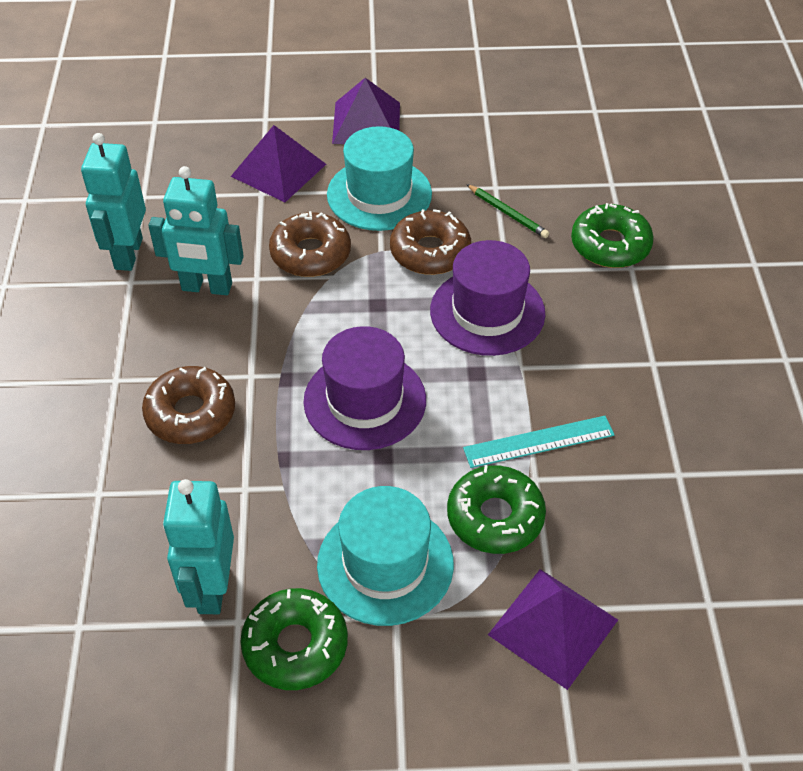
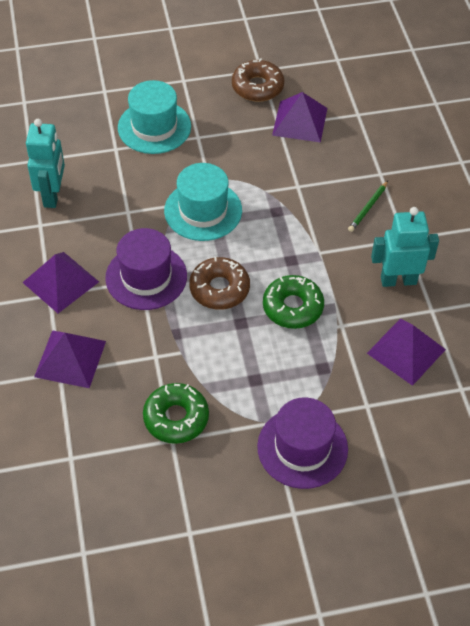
brown donut: 3 -> 2
green donut: 3 -> 2
purple pyramid: 3 -> 4
turquoise robot: 3 -> 2
turquoise ruler: 1 -> 0

